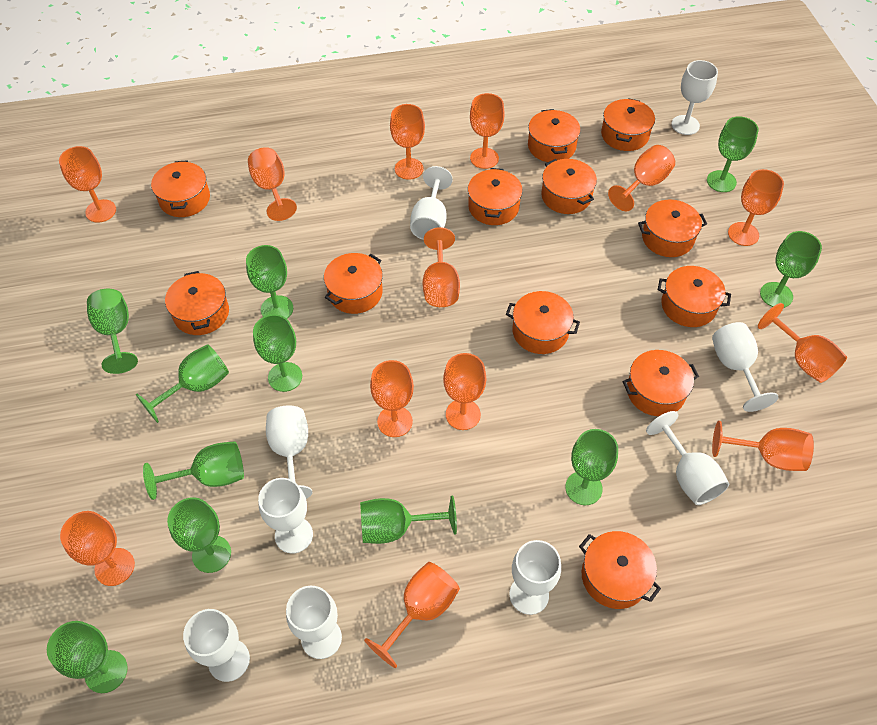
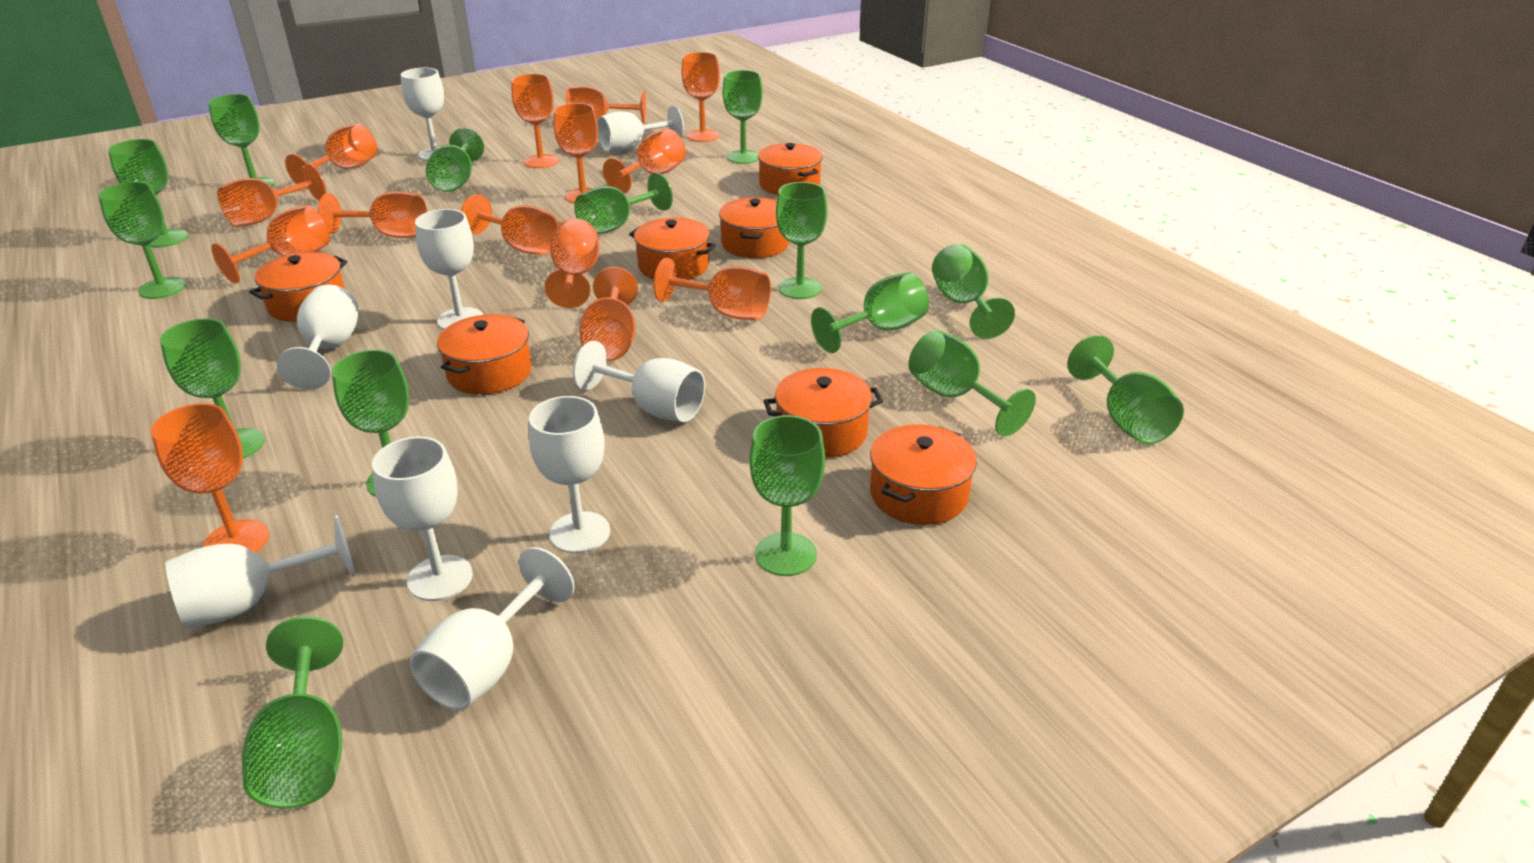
green goblet: 11 -> 15
orange goblet: 13 -> 14
orange pot: 12 -> 7

